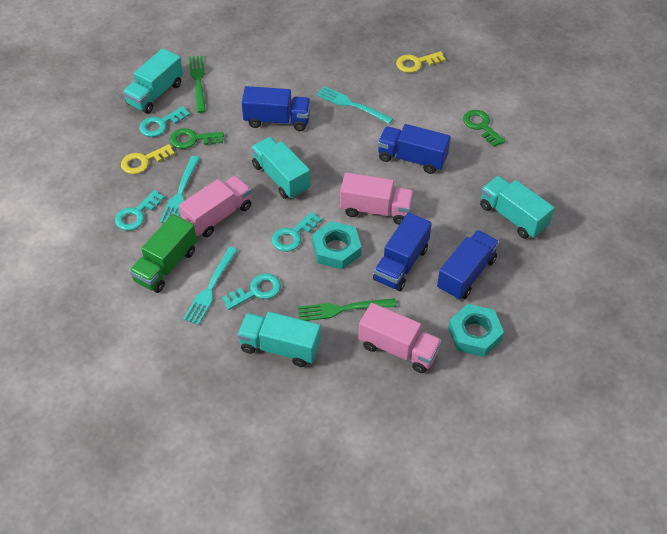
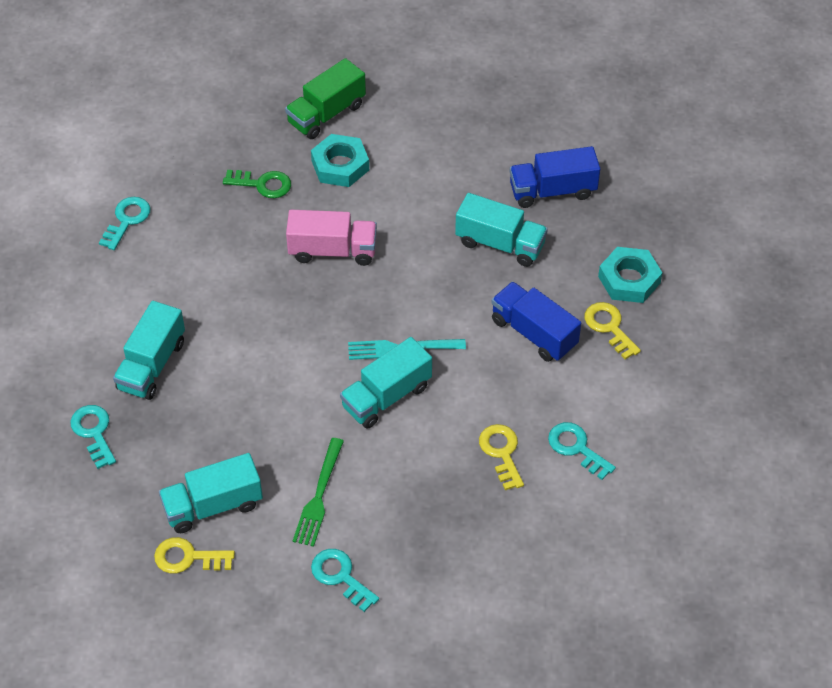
blue truck: 4 -> 2
green fork: 2 -> 1
green key: 2 -> 1
pink truck: 3 -> 1
turquoise fork: 3 -> 1
yellow key: 2 -> 3

